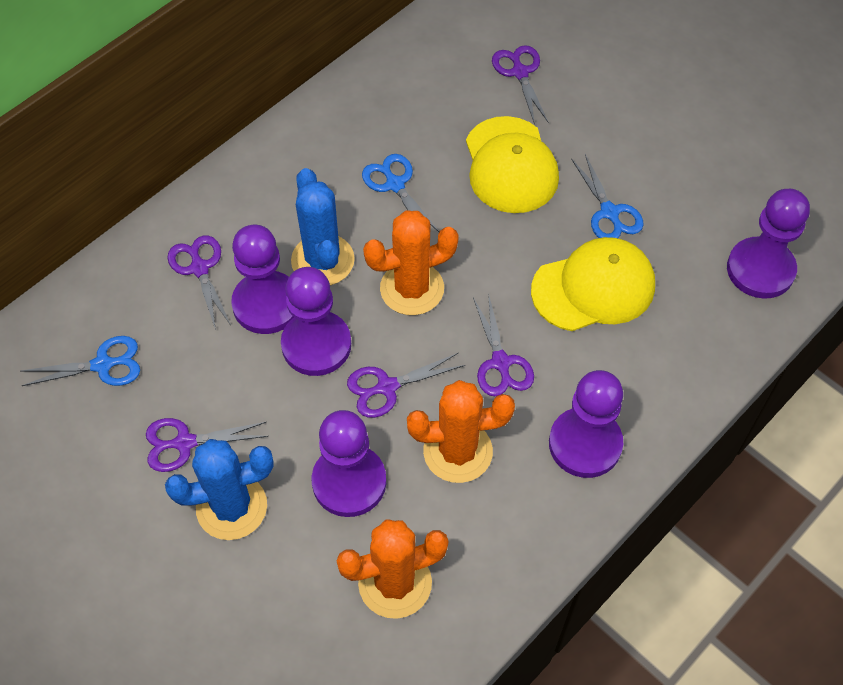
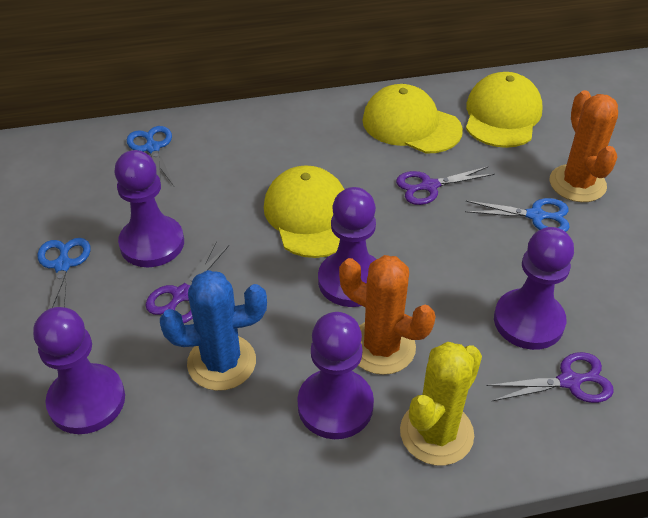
blue cactus: 2 -> 1
orange cactus: 3 -> 2
purple scissors: 5 -> 3
yellow cactus: 0 -> 1
yellow cap: 2 -> 3

